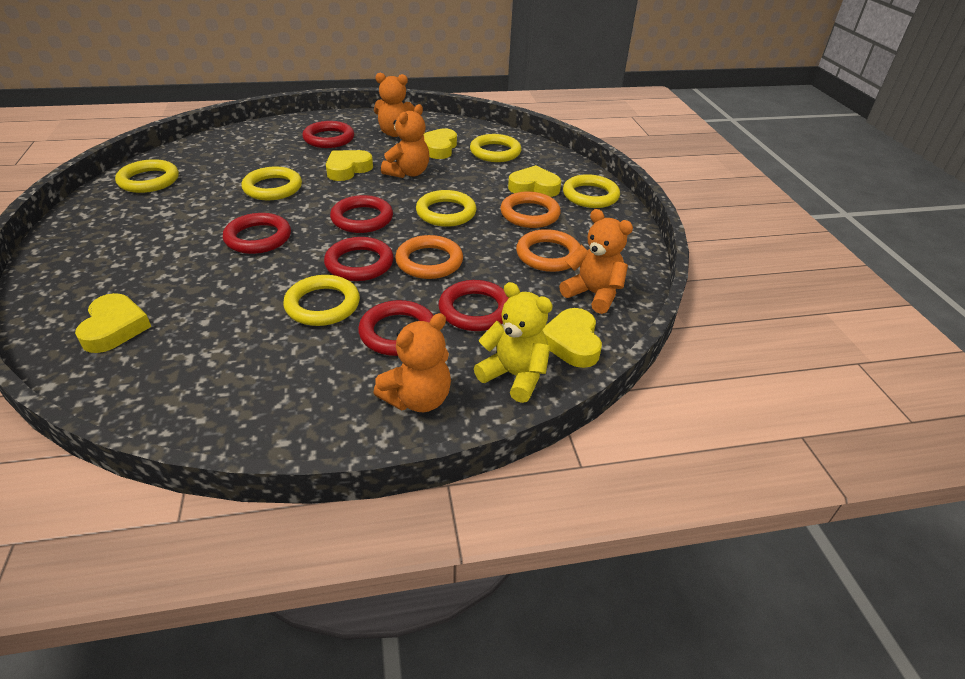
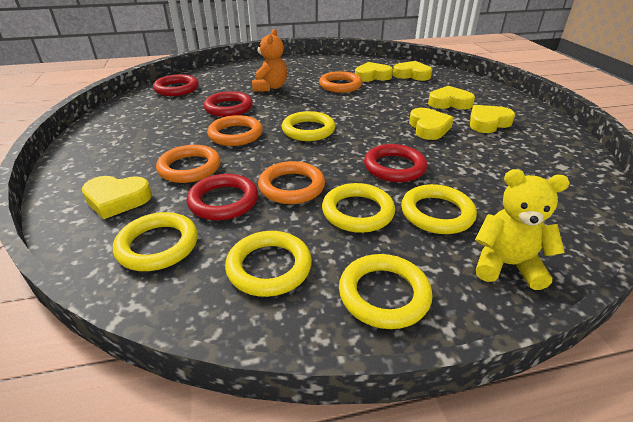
orange ring: 3 -> 4
orange teddy bear: 4 -> 1
red ring: 6 -> 4
yellow heart: 5 -> 6

